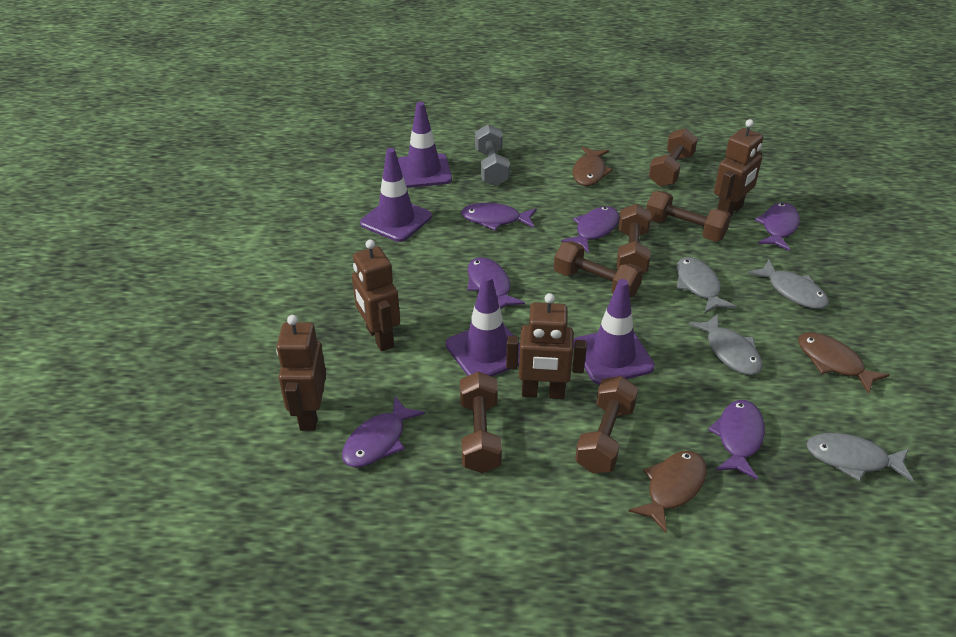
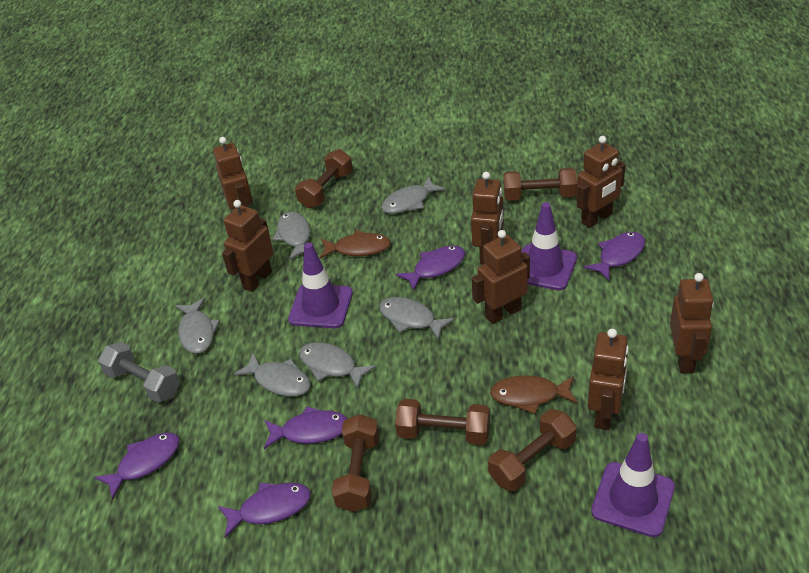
brown dumbbell: 6 -> 5
brown fish: 3 -> 2
brown robot: 4 -> 7
grey fish: 4 -> 6
purple fish: 6 -> 5
purple traffic cone: 4 -> 3

